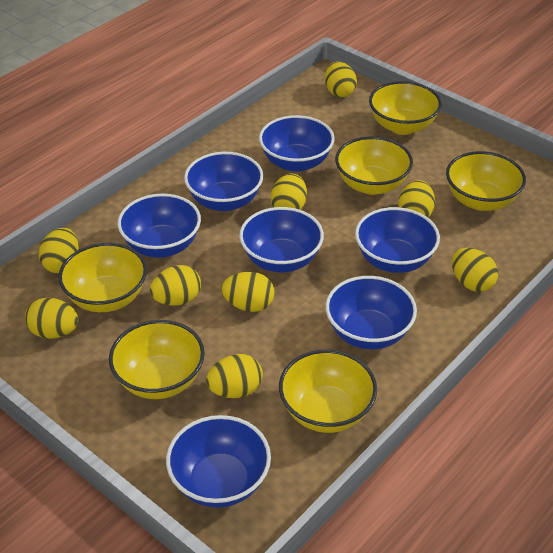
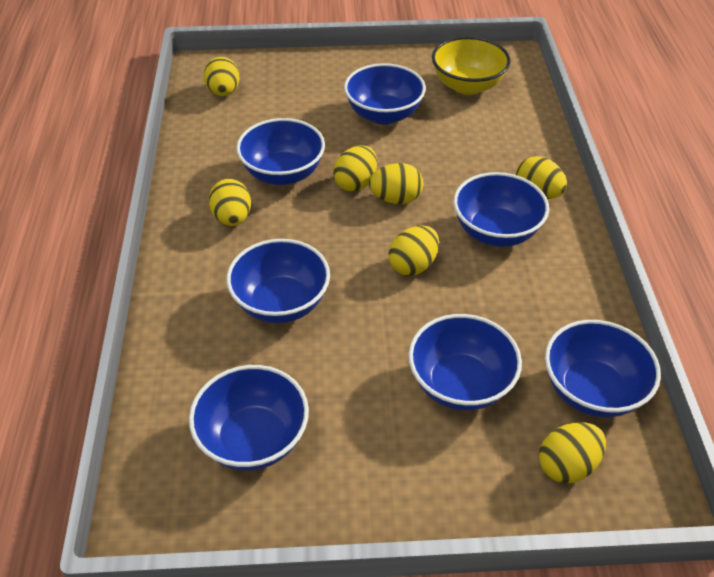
yellow bowl: 6 -> 1
yellow egg: 9 -> 7

